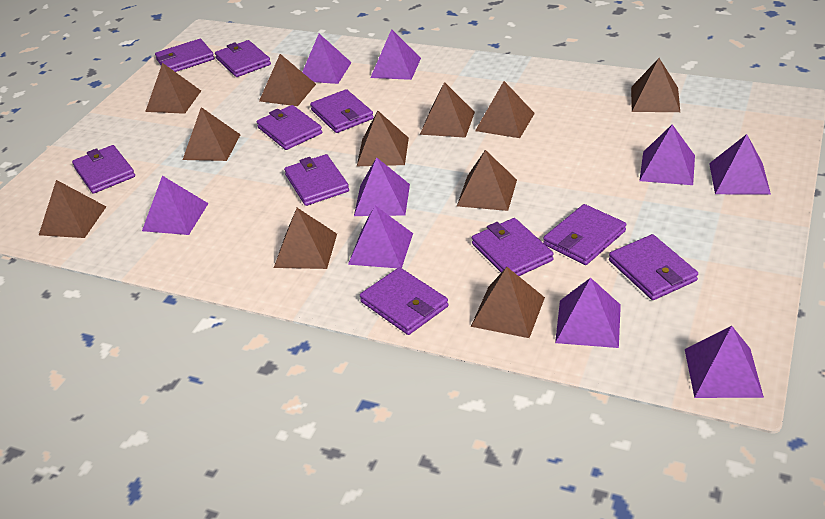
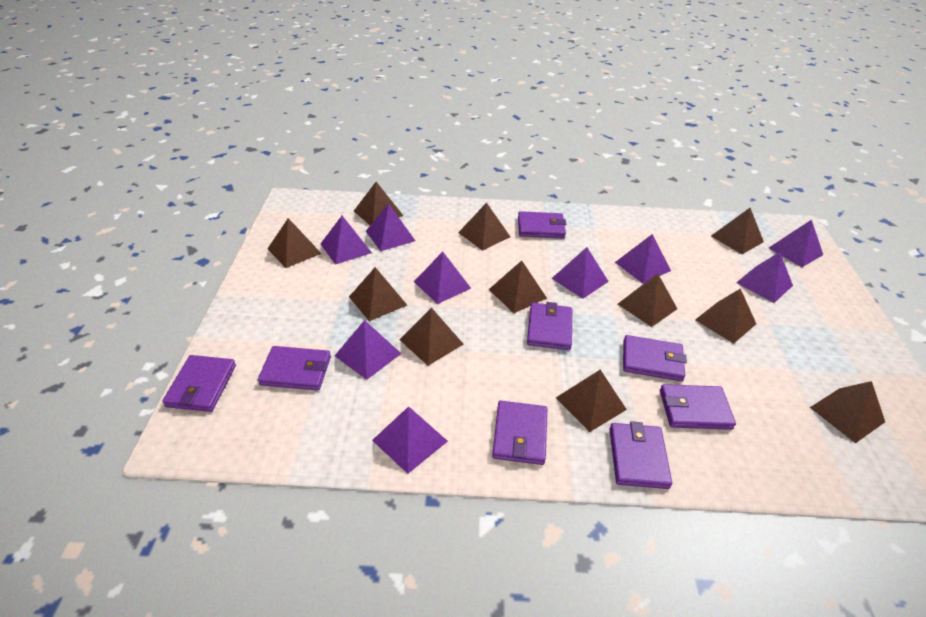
purple wallet: 10 -> 8

